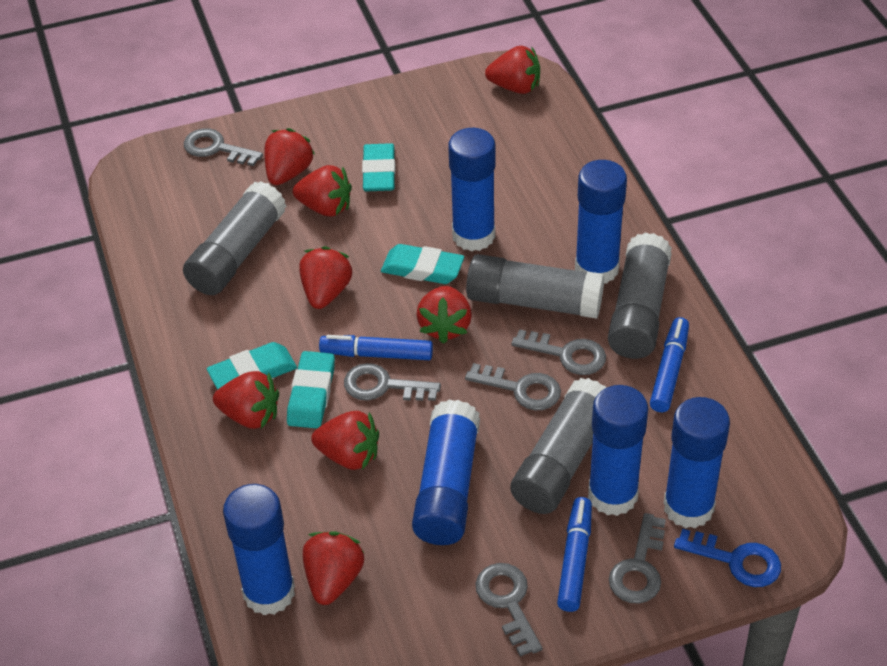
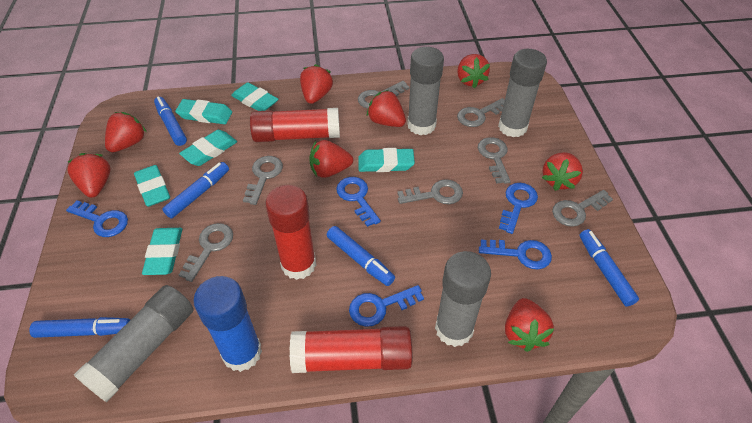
blue glue stick: 6 -> 1
blue key: 1 -> 5
blue marker: 3 -> 5
grey key: 6 -> 7
red glue stick: 0 -> 3
turquoise eraser: 4 -> 6

